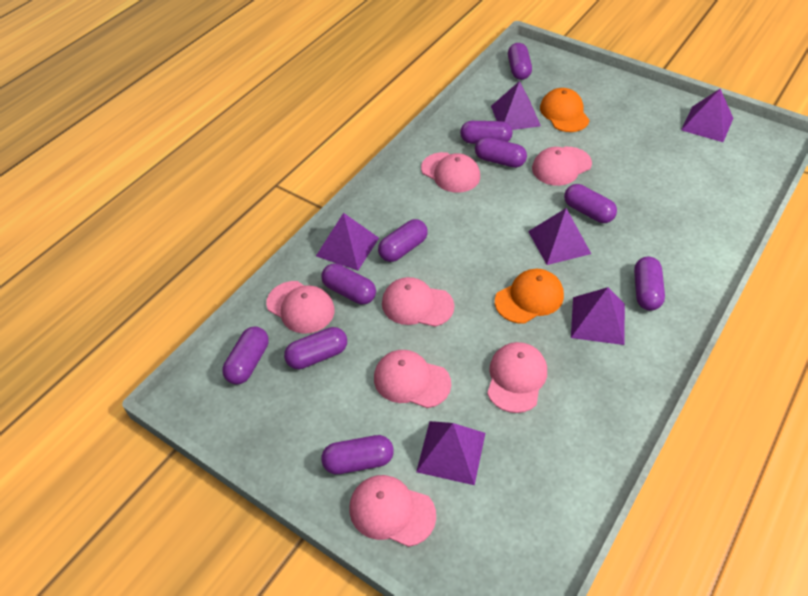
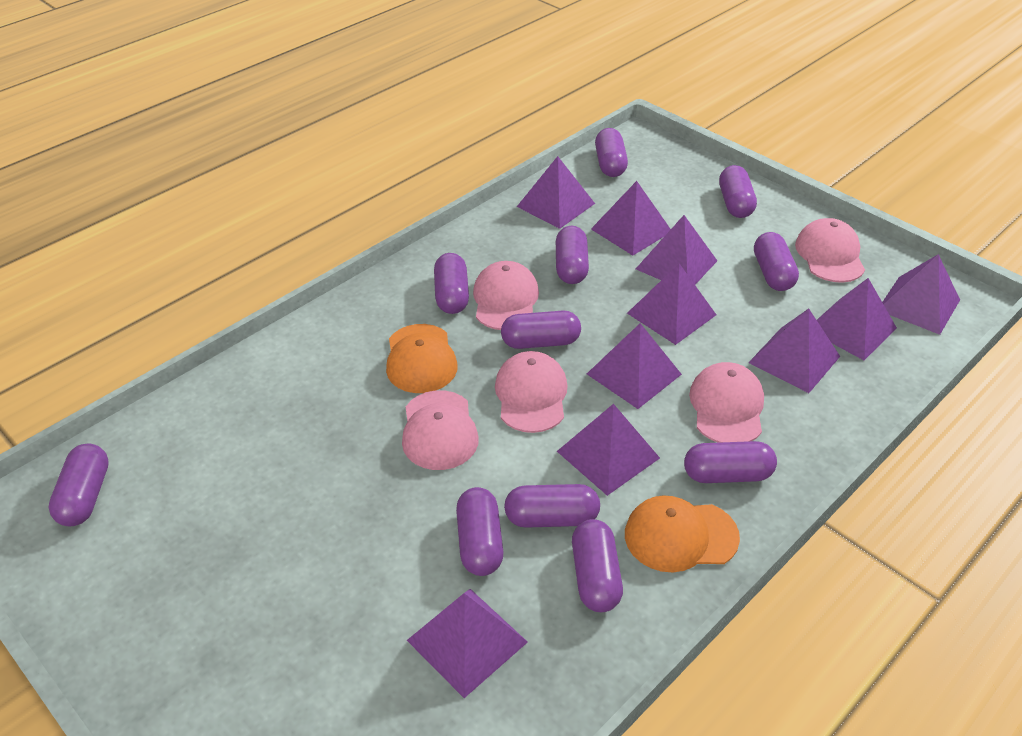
pink cap: 7 -> 5
purple capsule: 10 -> 11
purple pyramid: 6 -> 10

